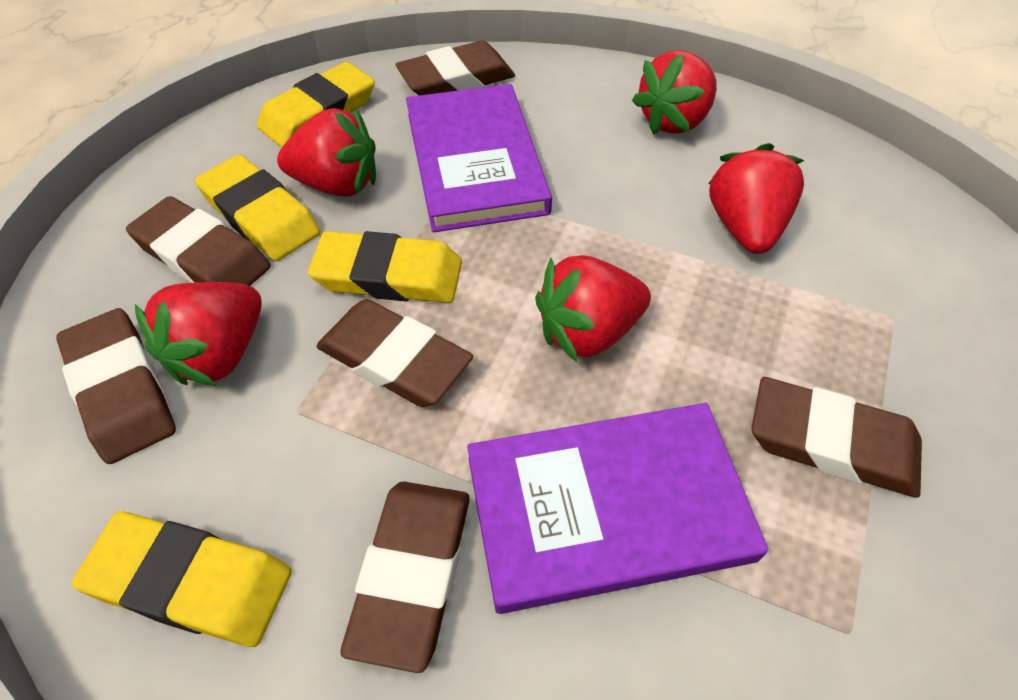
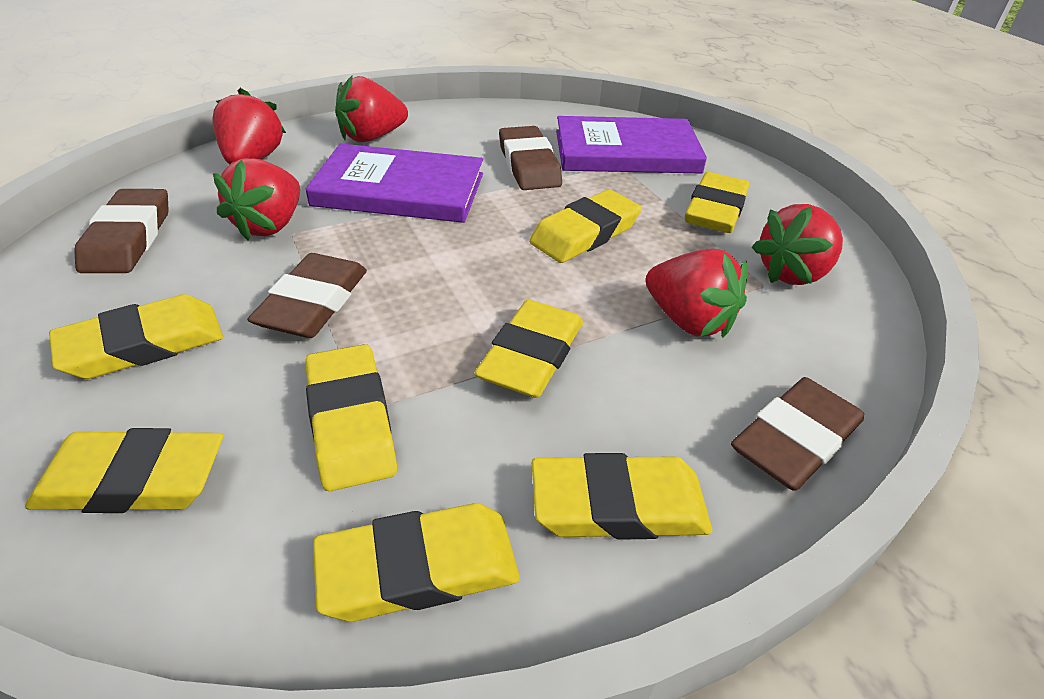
brown eraser: 6 -> 4
yellow eraser: 4 -> 8

